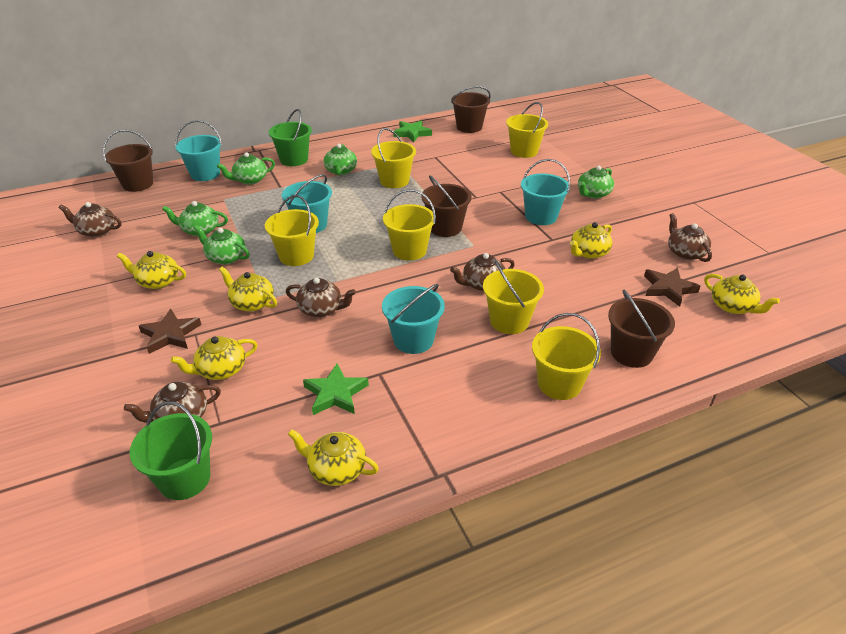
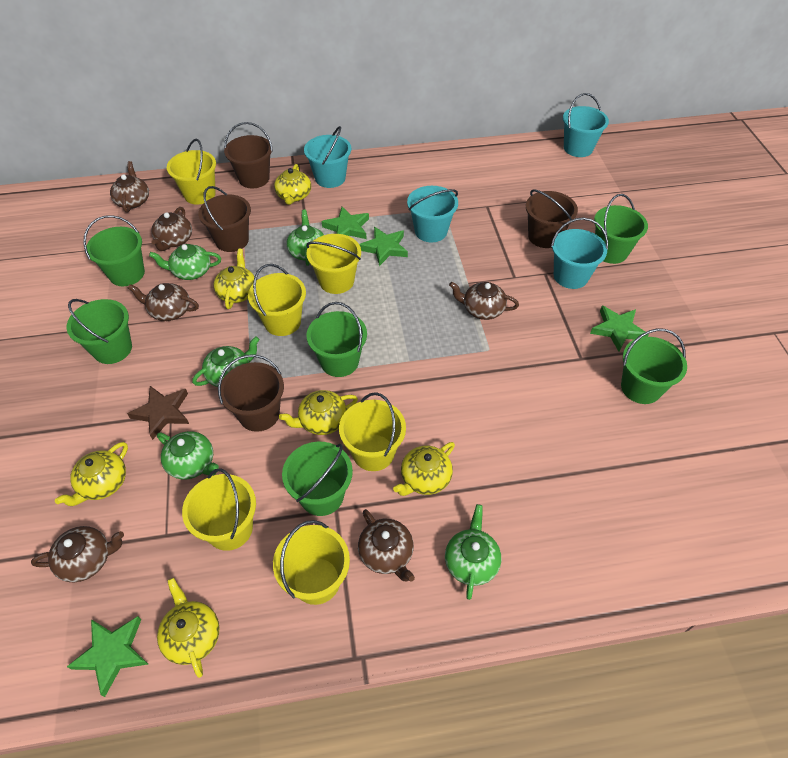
brown star: 2 -> 1
brown teapot: 5 -> 6
green bucket: 2 -> 6
green star: 2 -> 4

